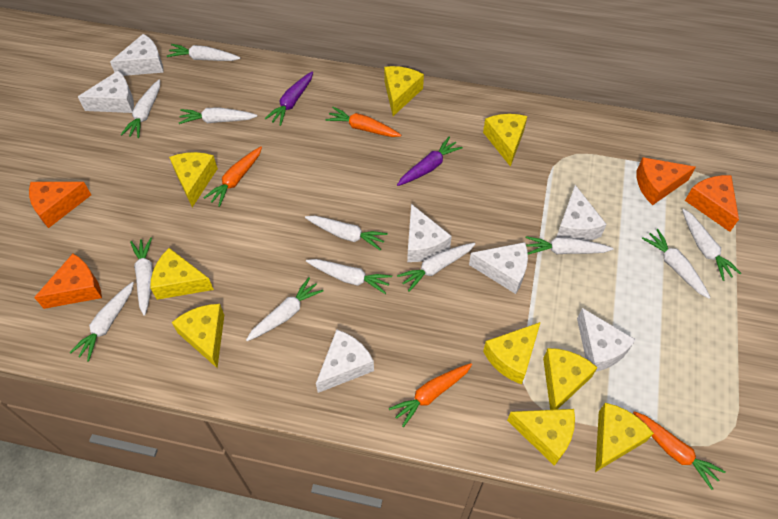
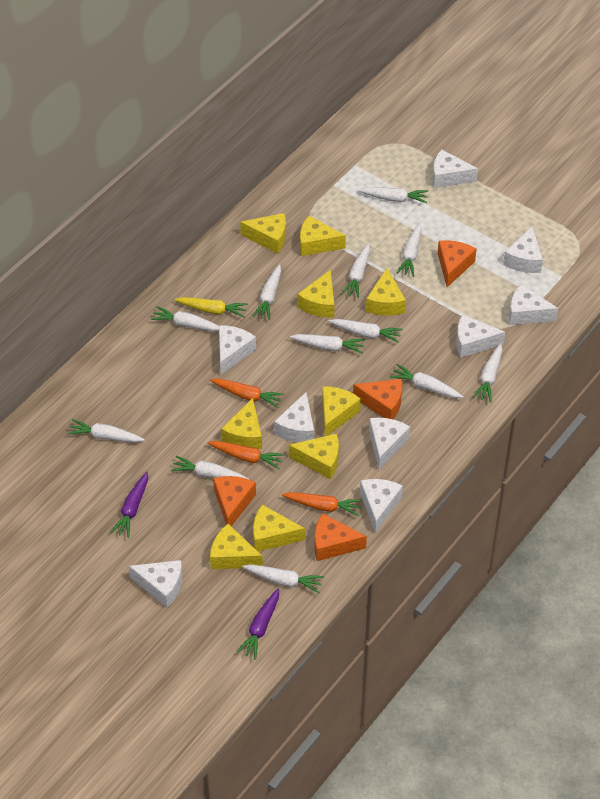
orange carrot: 4 -> 3
white cheese: 7 -> 9
yellow carrot: 0 -> 1

